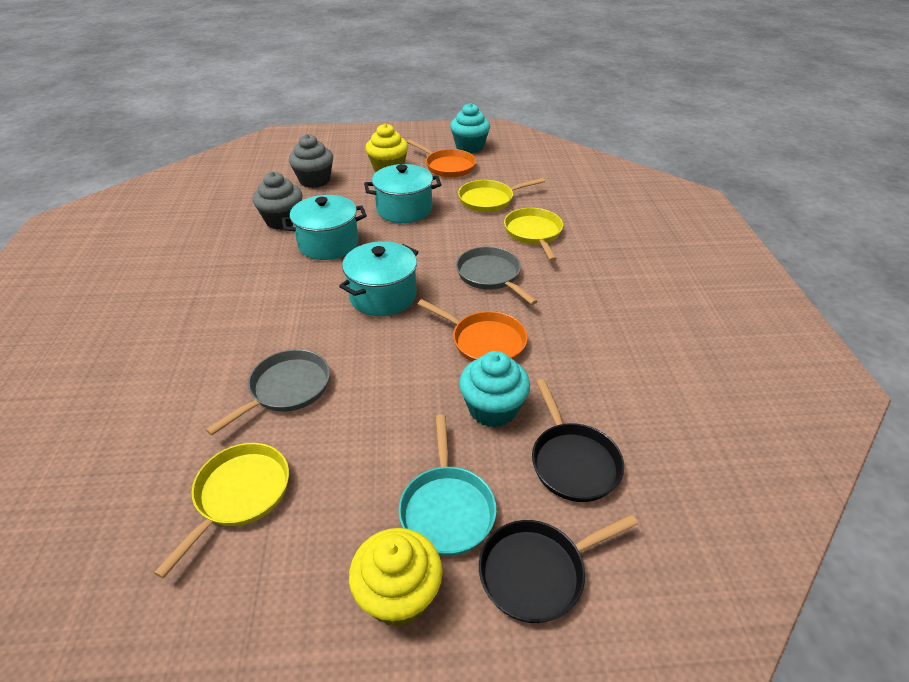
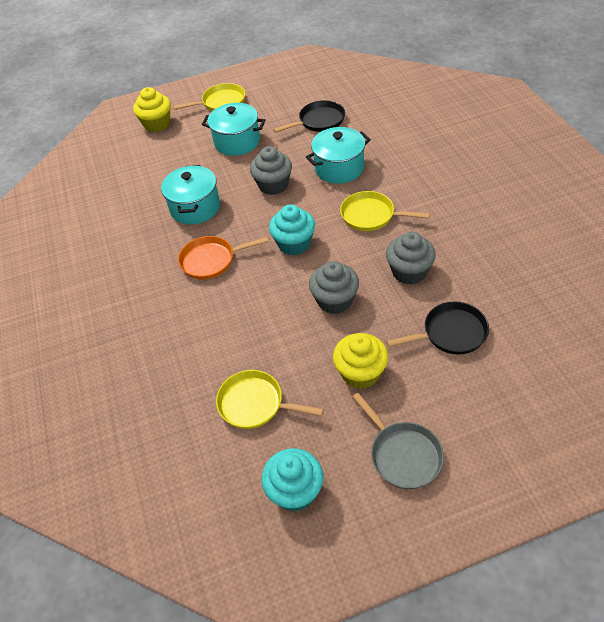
grey cupcake: 2 -> 3
grey pan: 2 -> 1
orange pan: 2 -> 1
turquoise pan: 1 -> 0

